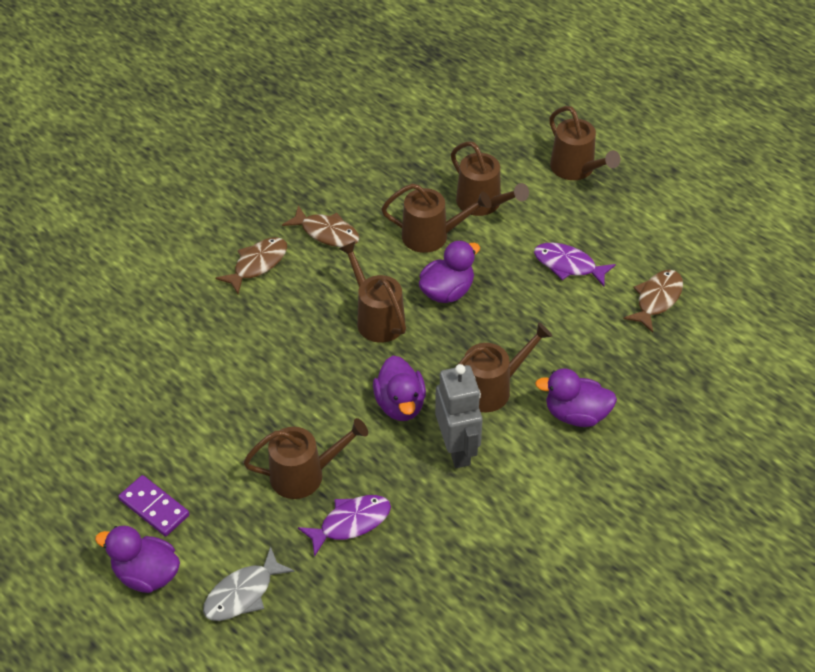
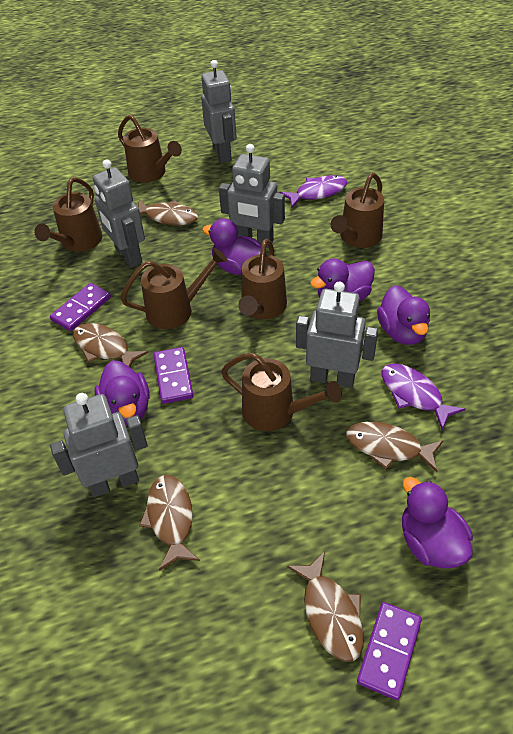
brown fish: 3 -> 5
grey fish: 1 -> 0
grey robot: 1 -> 5
purple domino: 1 -> 3
purple duck: 4 -> 5

